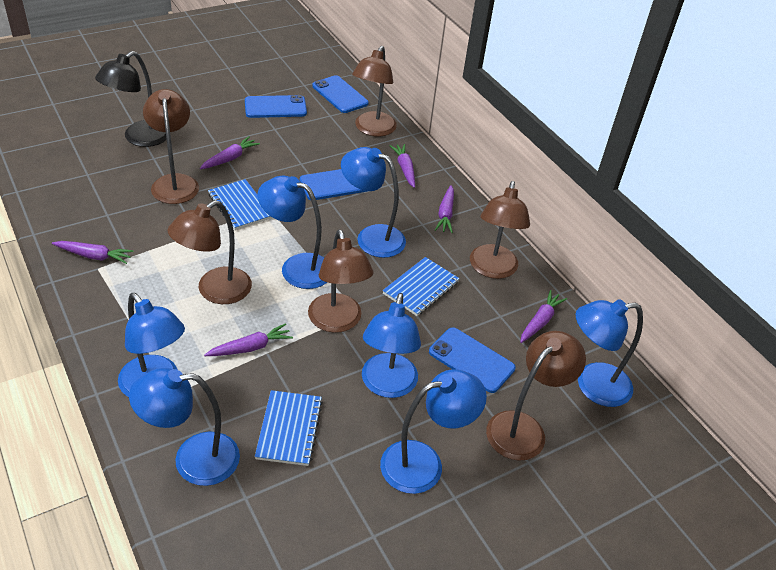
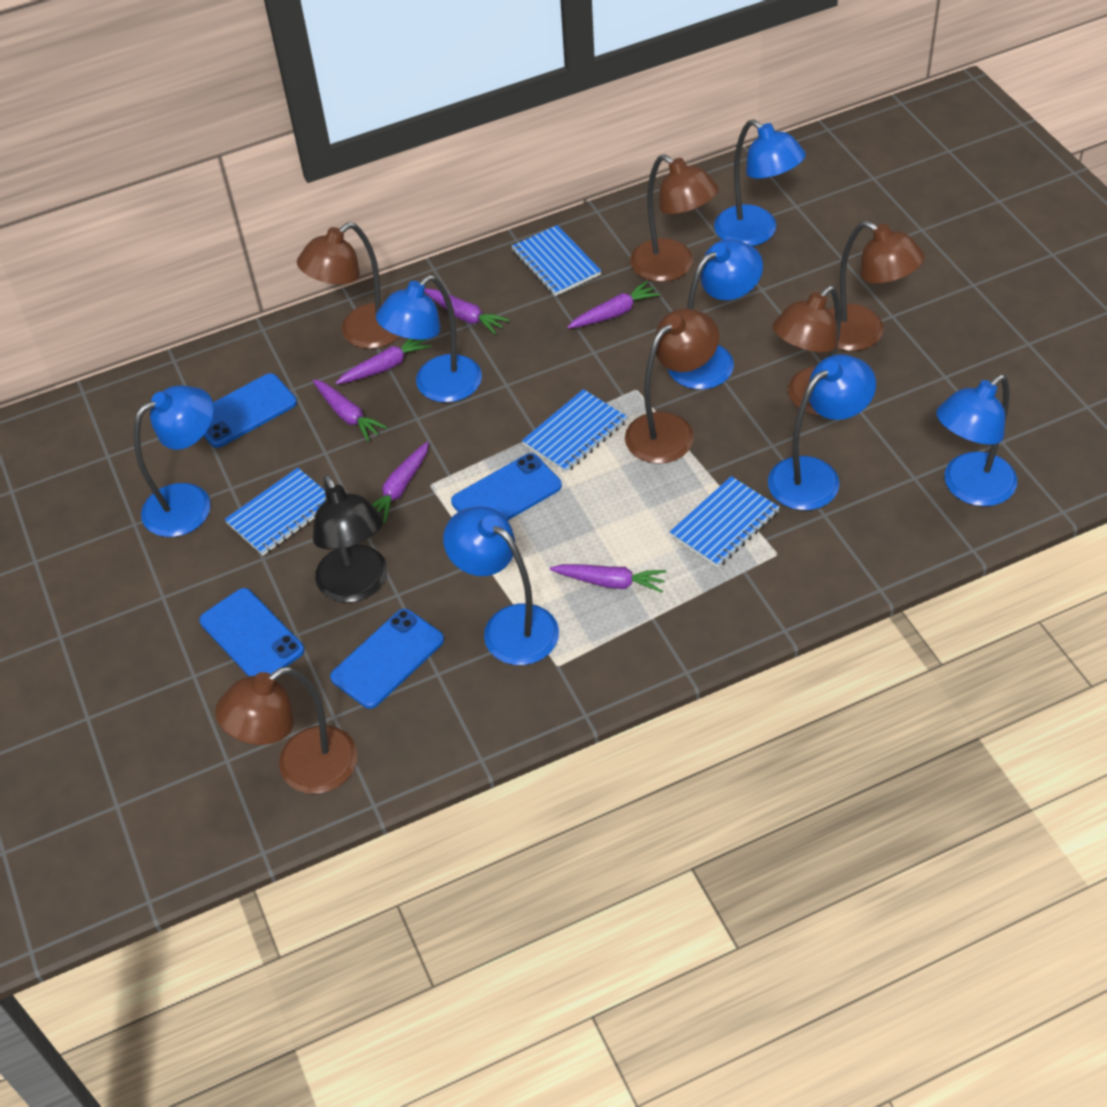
blue notebook: 3 -> 4

